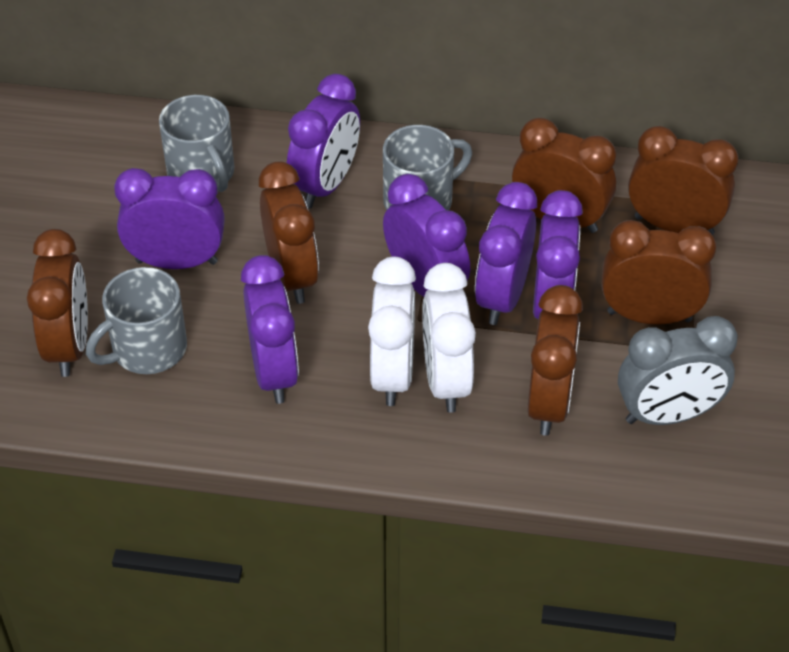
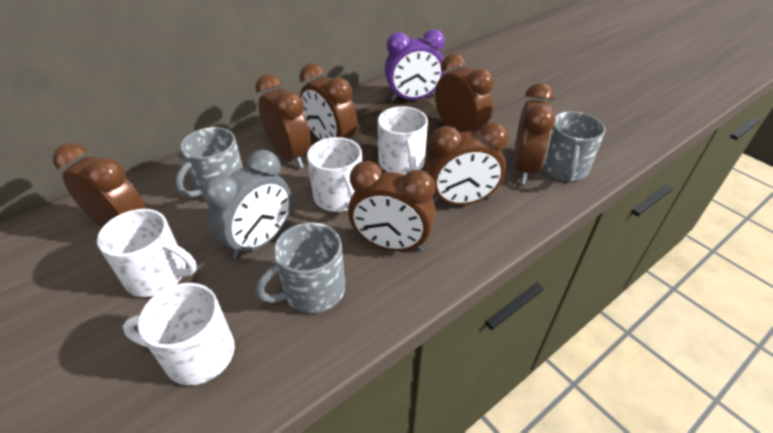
brown clock: 6 -> 7
purple clock: 6 -> 1
white clock: 2 -> 0
white mug: 0 -> 4

